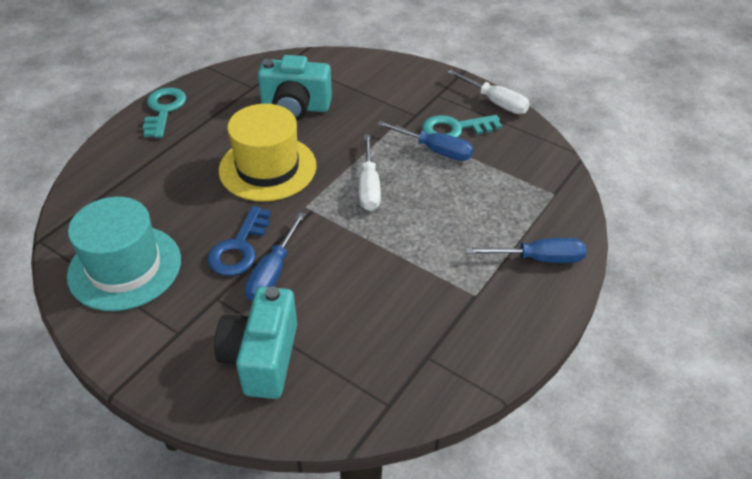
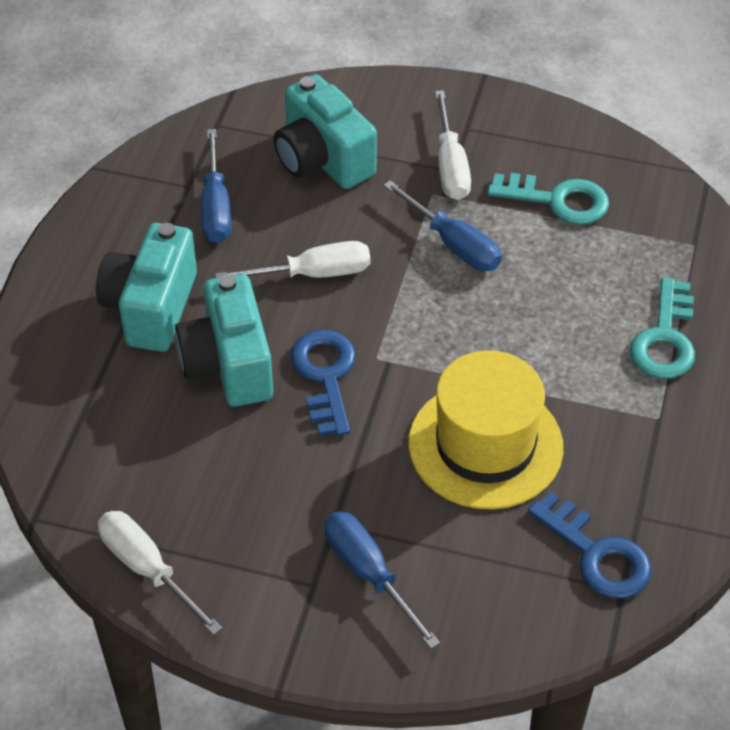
blue key: 1 -> 2
turquoise camera: 2 -> 3
turquoise hat: 1 -> 0
white screwdriver: 2 -> 3

